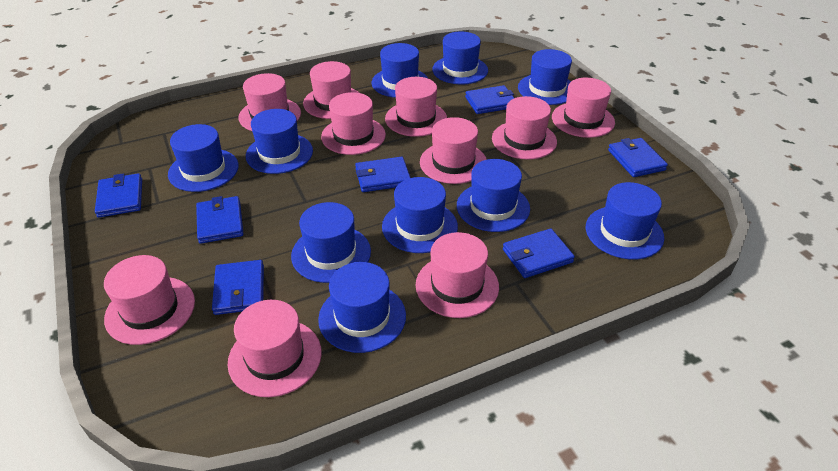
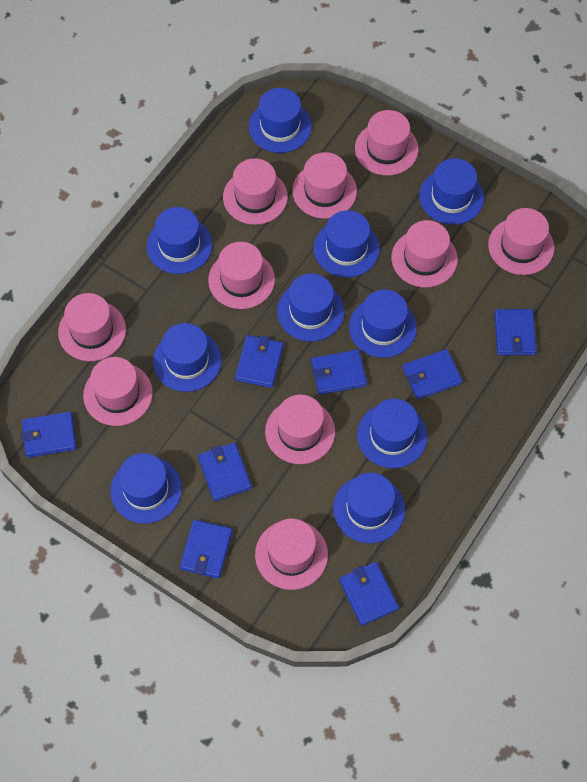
blue wallet: 7 -> 8

